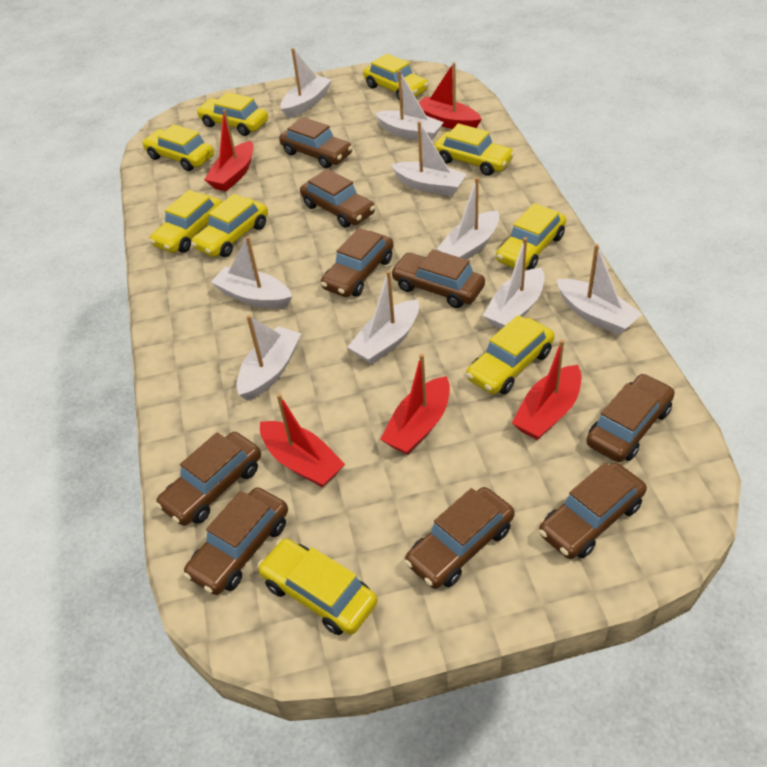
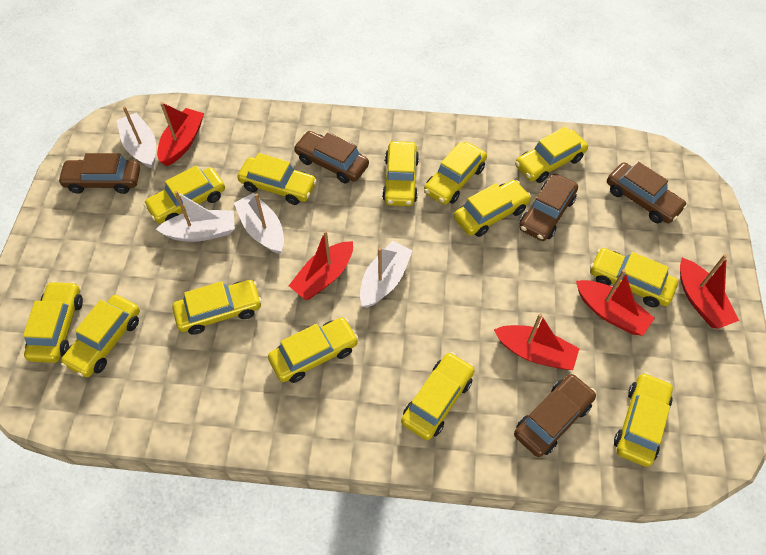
brown car: 9 -> 5
white boat: 9 -> 4
yellow car: 9 -> 13

